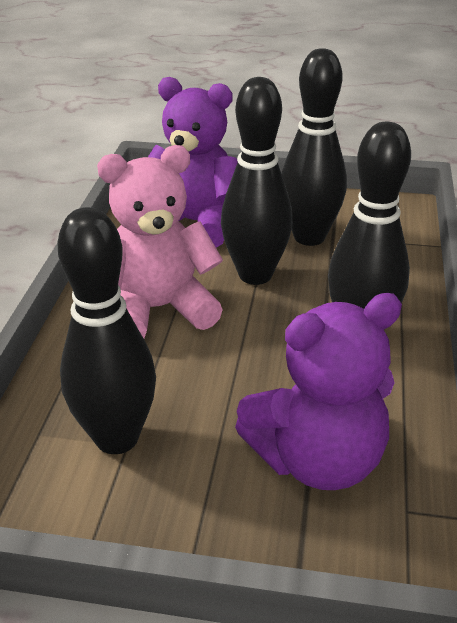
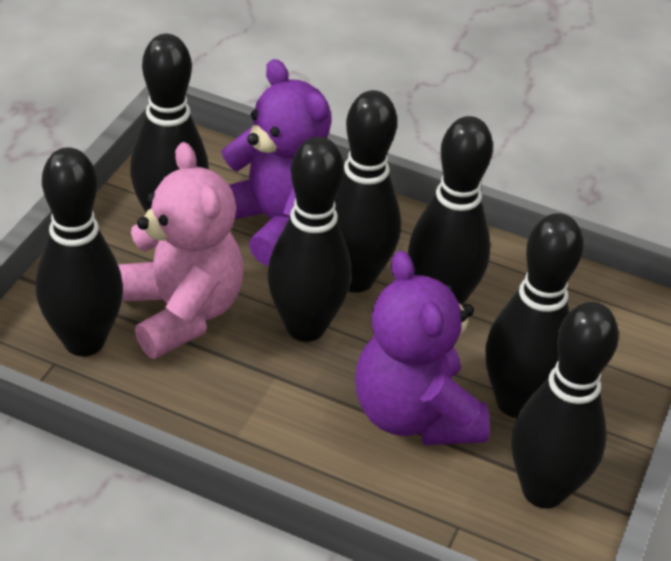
black bowling pin: 4 -> 7

